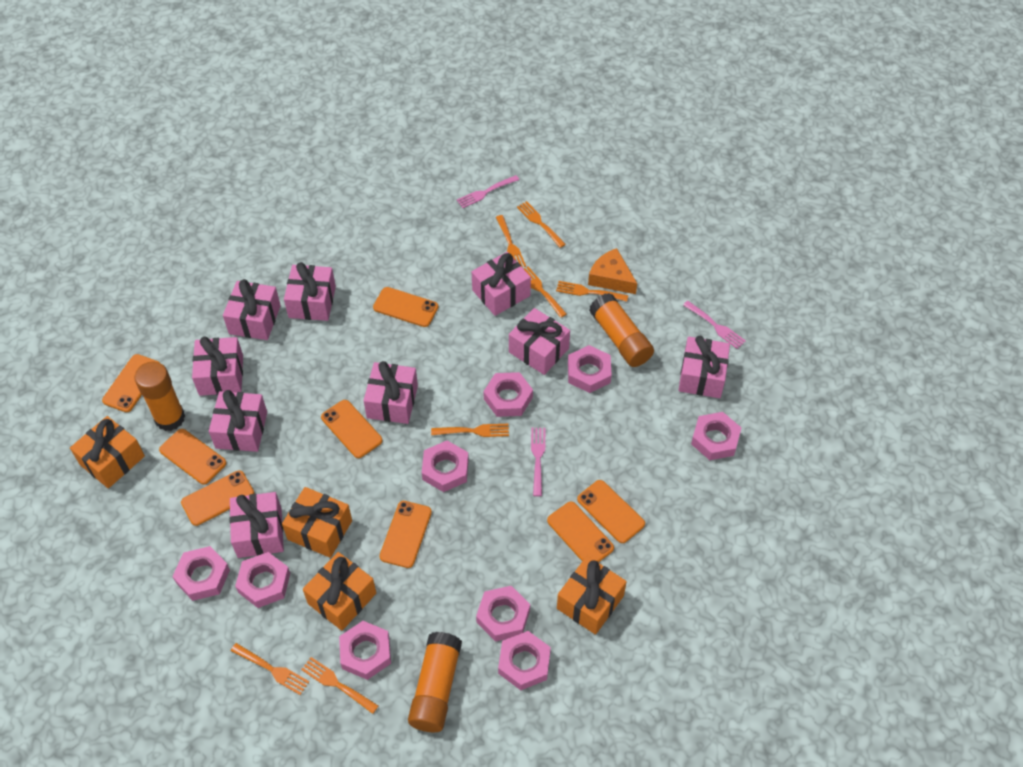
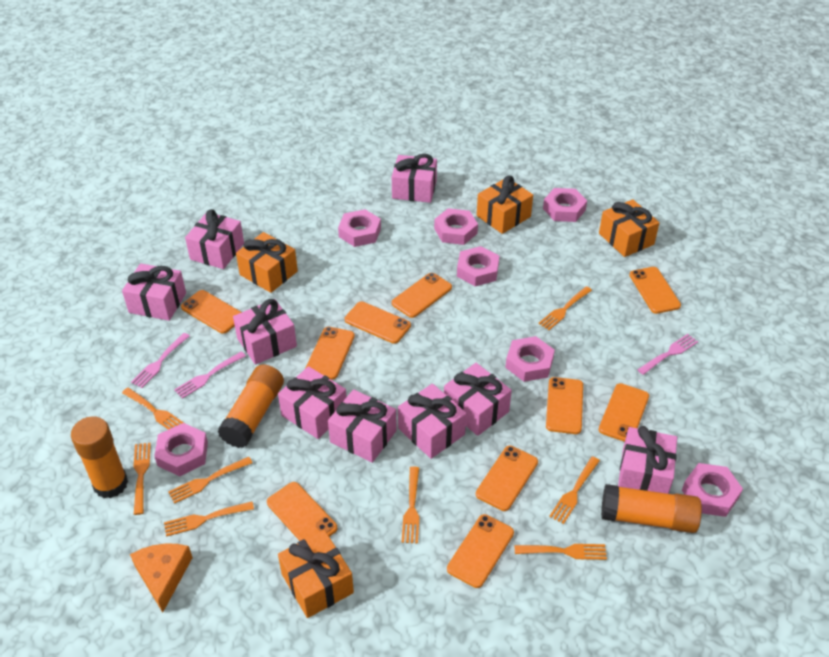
orange fork: 7 -> 8
orange phone: 8 -> 10
pink nut: 9 -> 7

